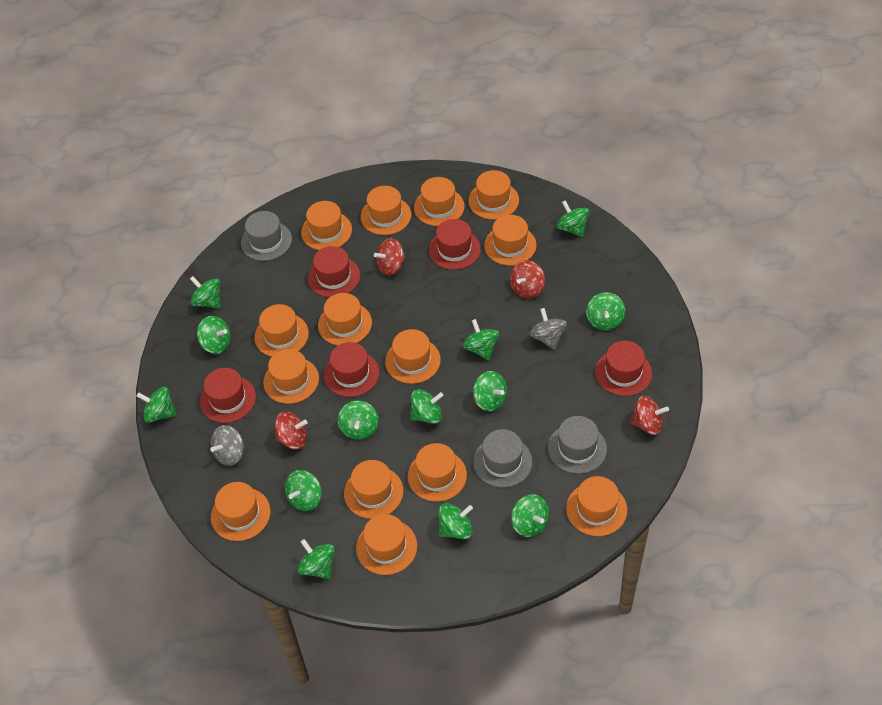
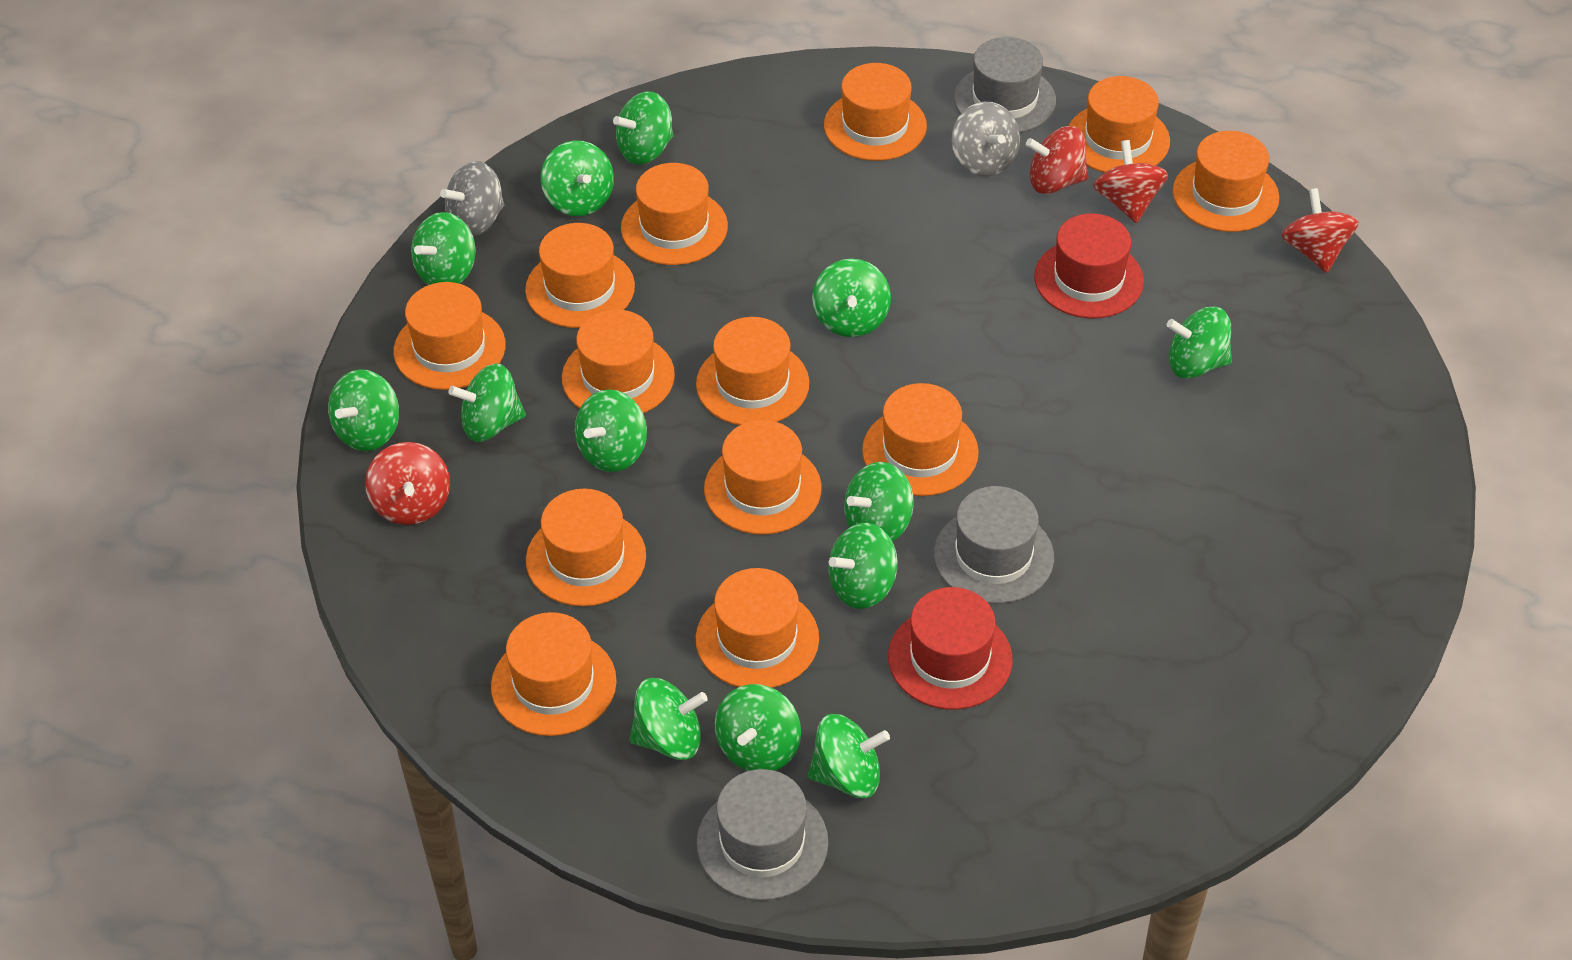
orange hat: 14 -> 13
red hat: 5 -> 2

